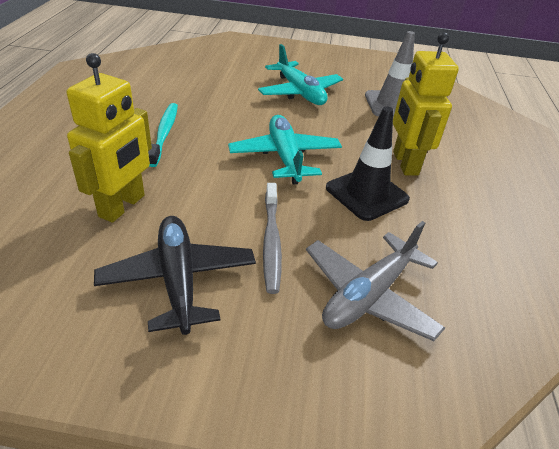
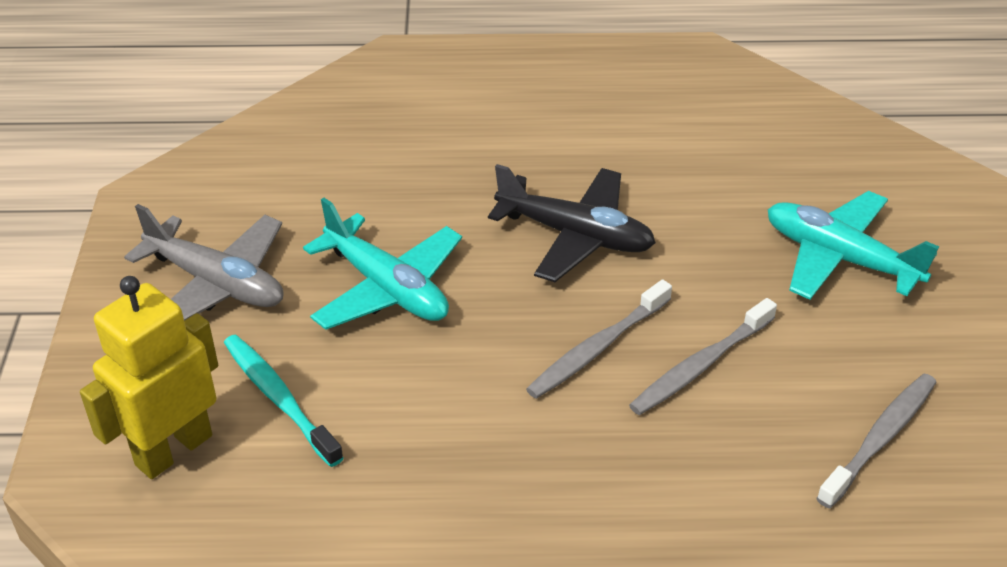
black traffic cone: 1 -> 0
grey toothbrush: 1 -> 3
grey traffic cone: 1 -> 0
yellow robot: 2 -> 1

